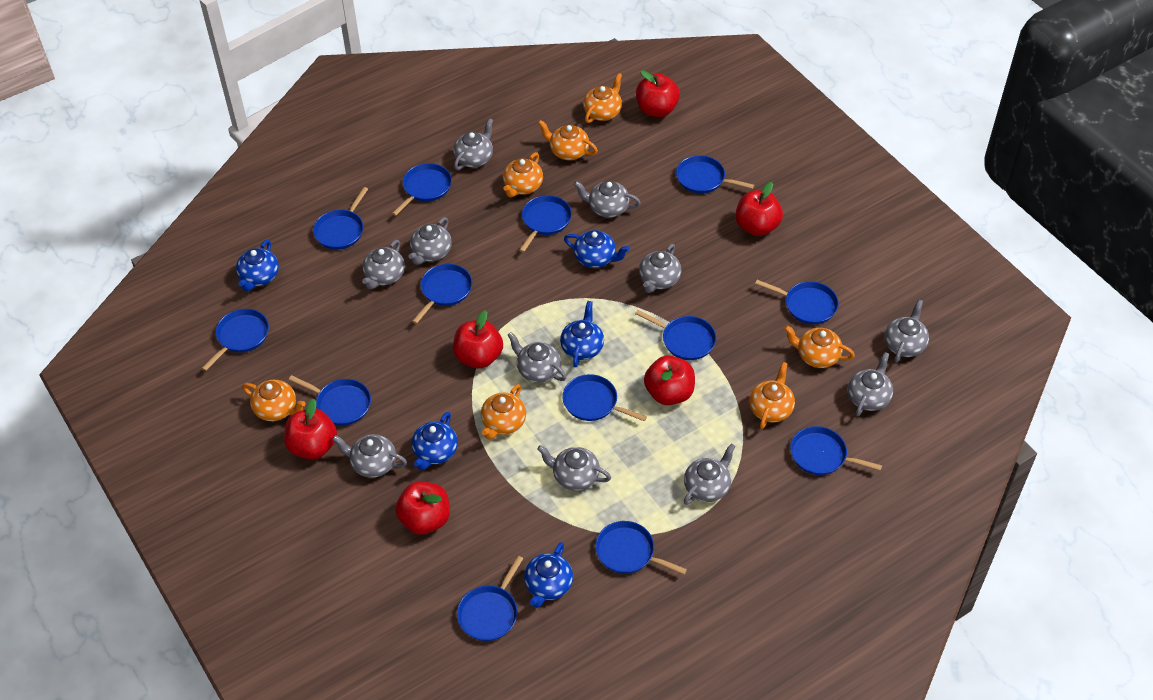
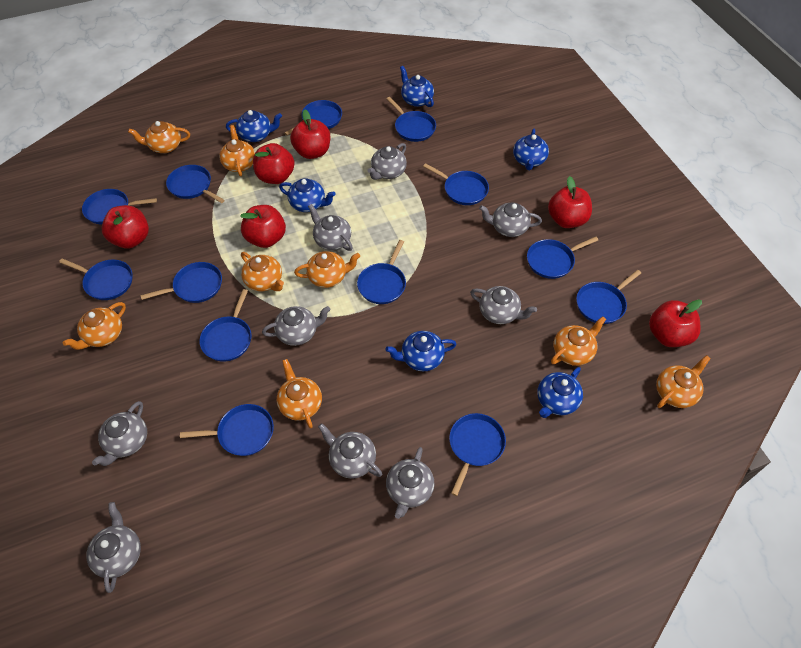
blue teapot: 5 -> 6
grey teapot: 11 -> 9
orange teapot: 7 -> 8

